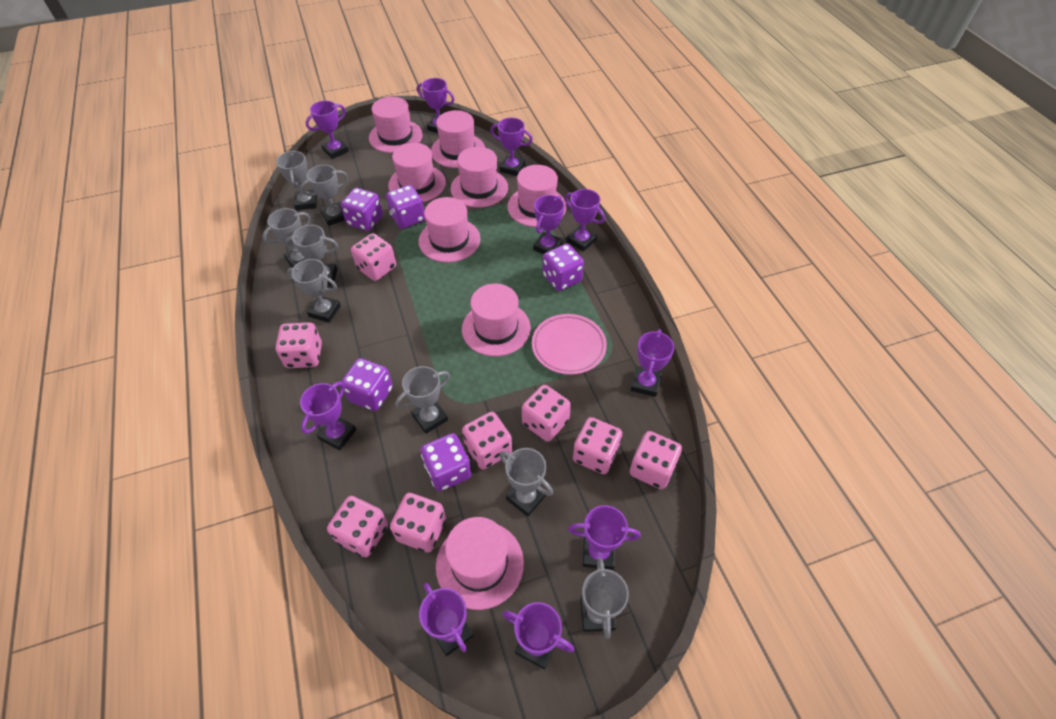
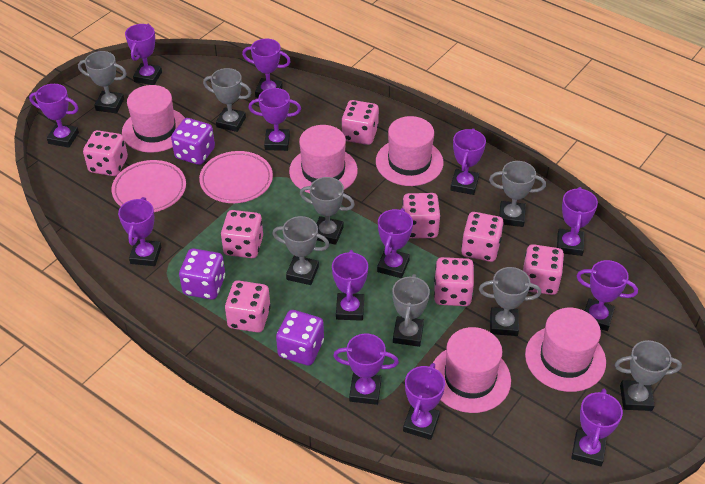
pink hat: 8 -> 5
pink plate: 1 -> 2
purple dice: 5 -> 3
purple trophy: 10 -> 13

